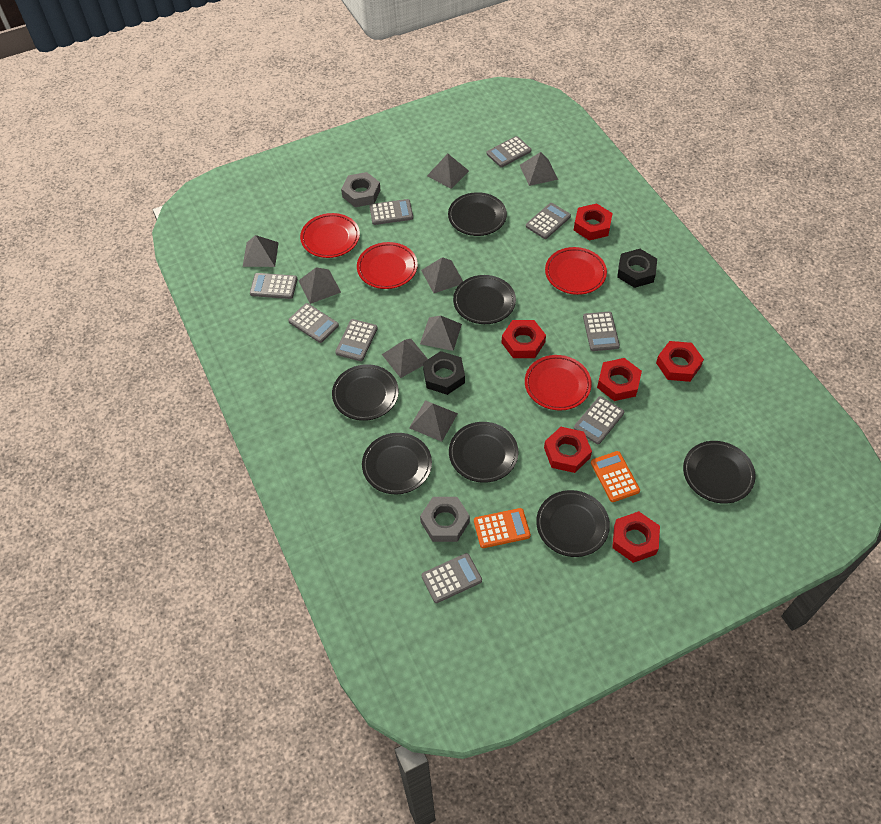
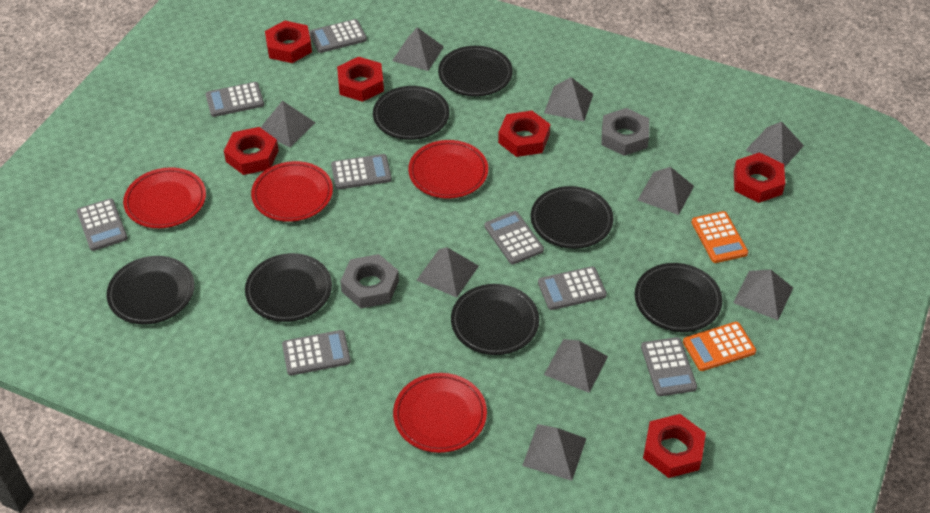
black nut: 2 -> 0
grey calculator: 9 -> 8
grey pyramid: 8 -> 9

